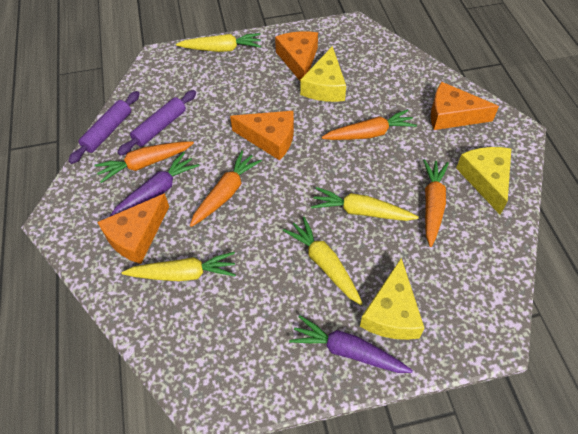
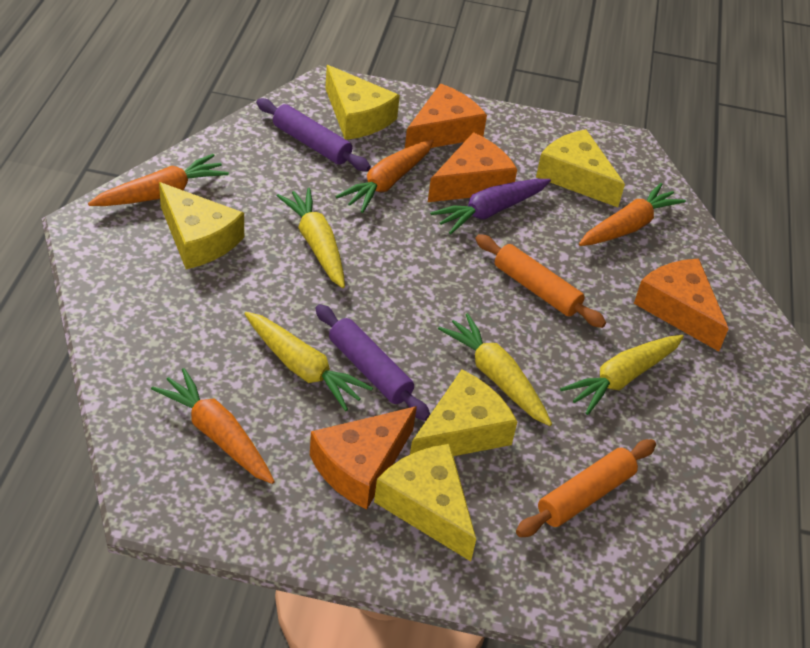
orange rolling pin: 0 -> 2
purple carrot: 2 -> 1
yellow cheese: 3 -> 5

